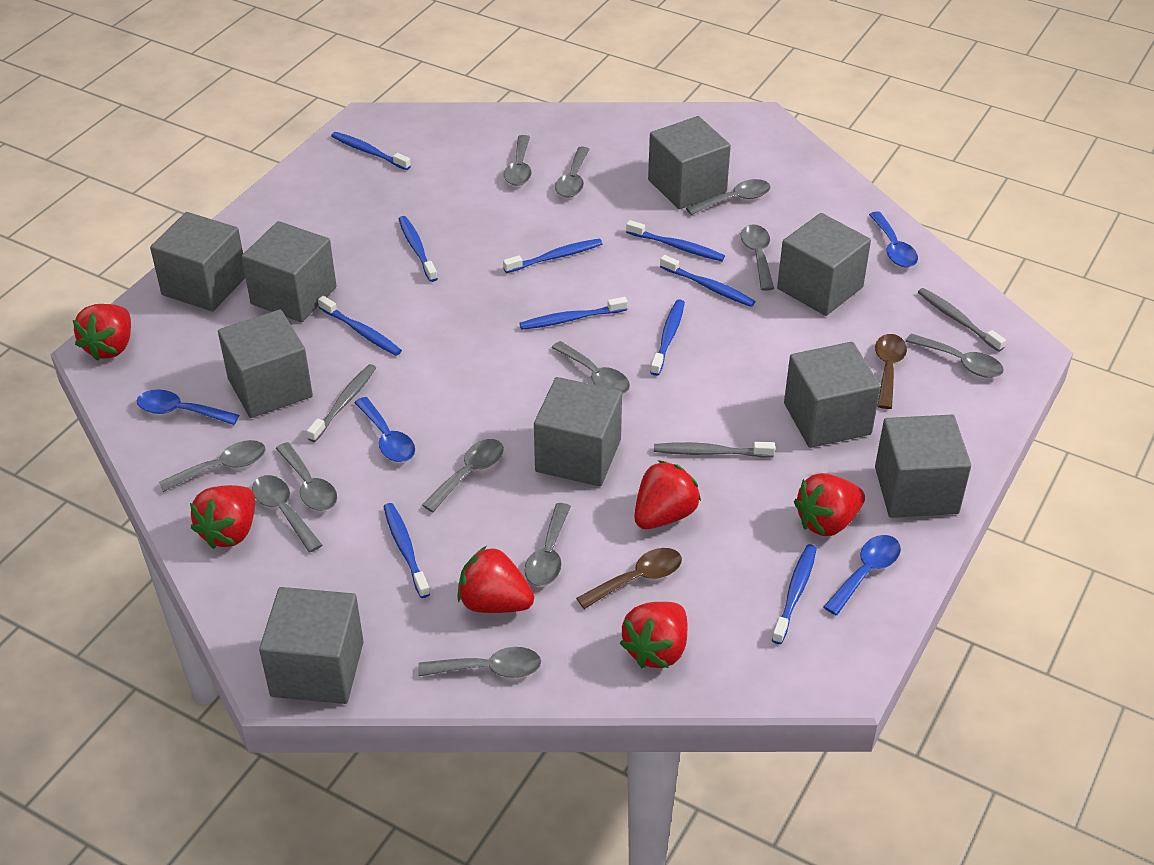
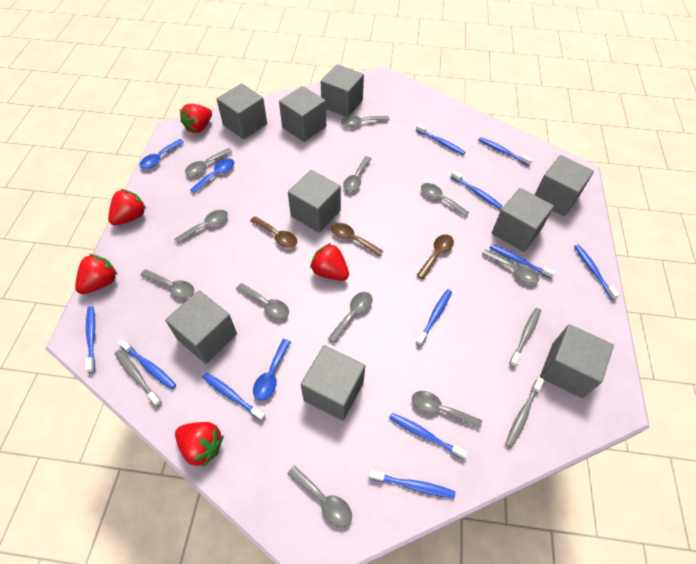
blue spoon: 4 -> 3
blue toothbrush: 10 -> 11
brown spoon: 2 -> 3
grey spoon: 12 -> 11
red strawberry: 6 -> 5

